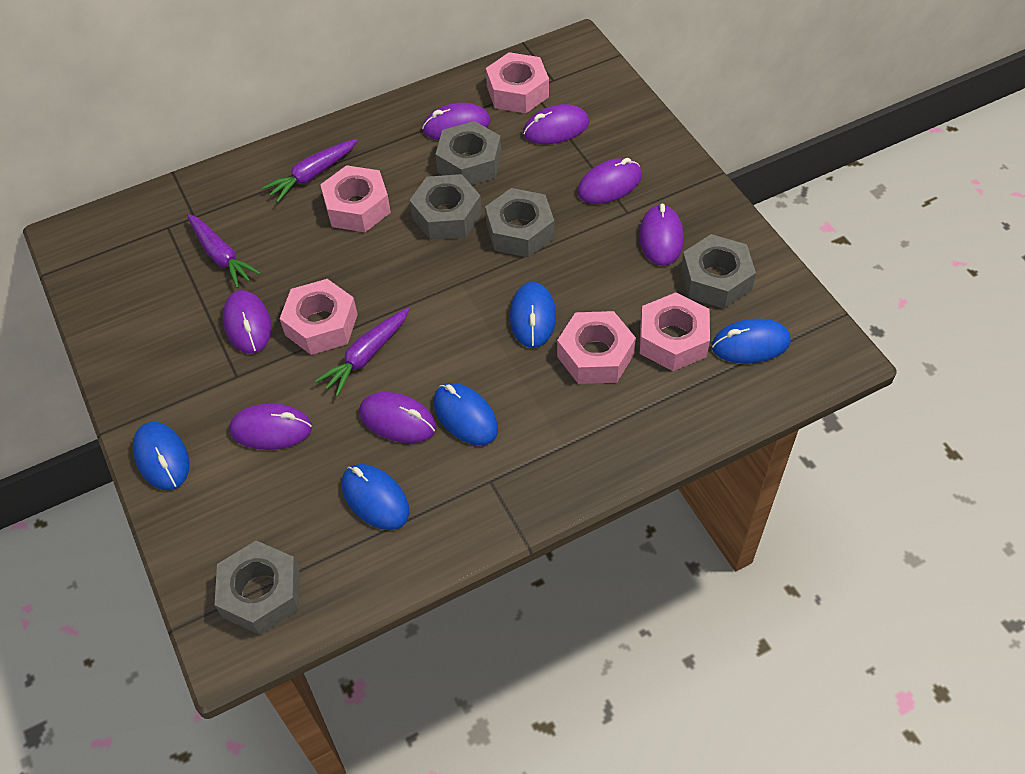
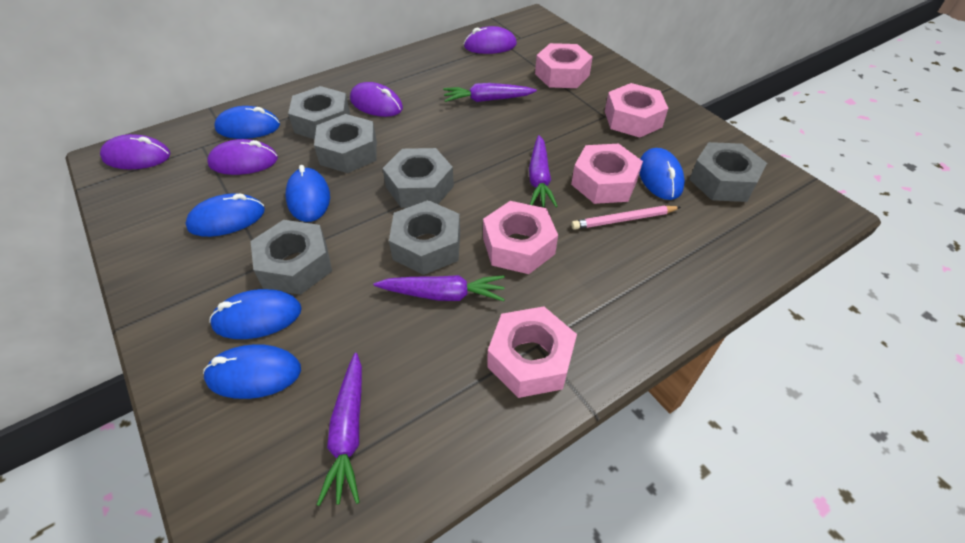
blue mouse: 5 -> 6
grey nut: 5 -> 6
pink pencil: 0 -> 1
purple carrot: 3 -> 4
purple mouse: 7 -> 4

